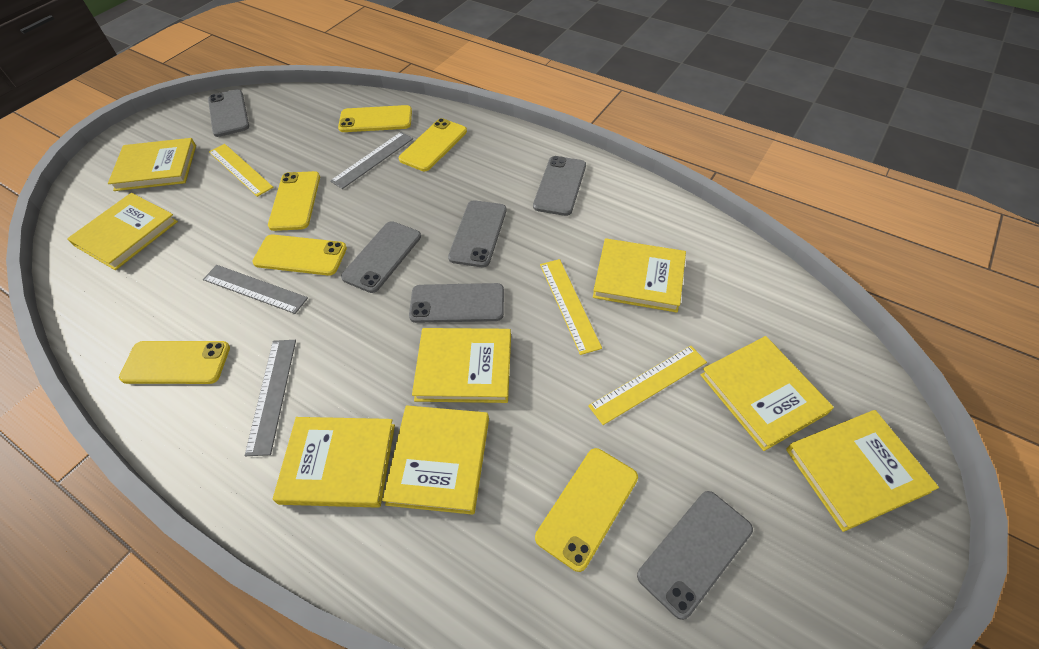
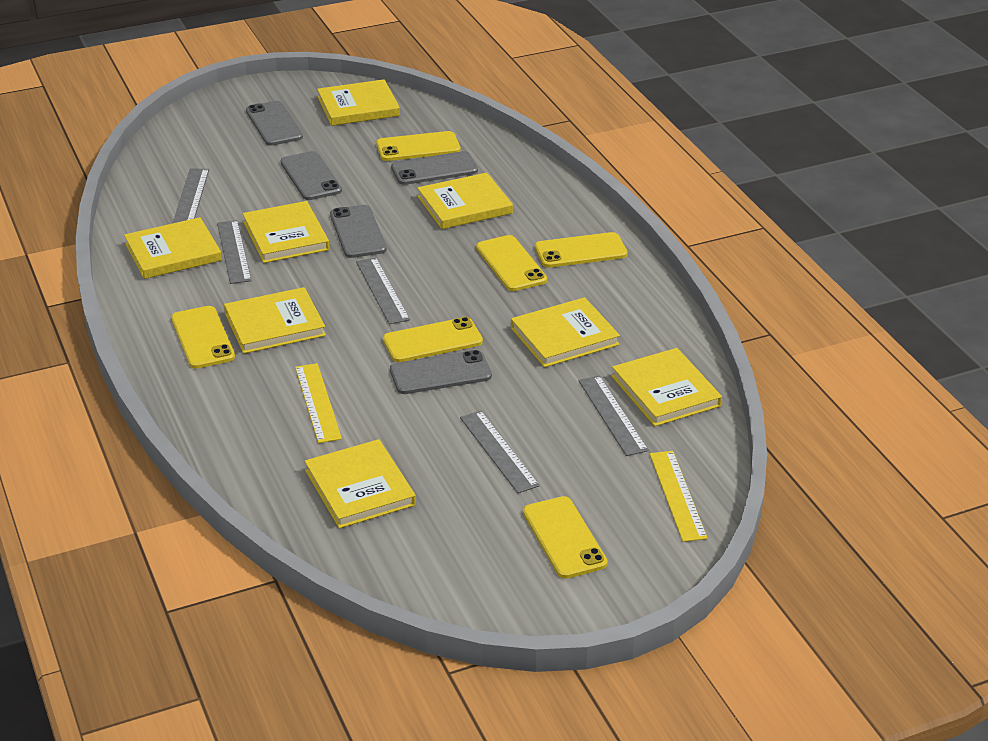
grey phone: 6 -> 5
grey ruler: 3 -> 5
yellow ruler: 3 -> 2

